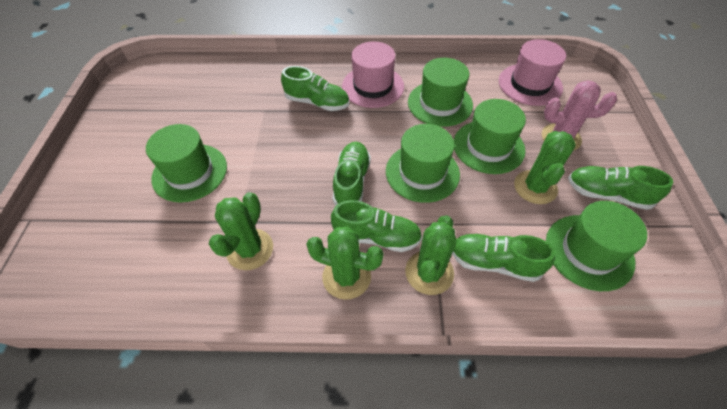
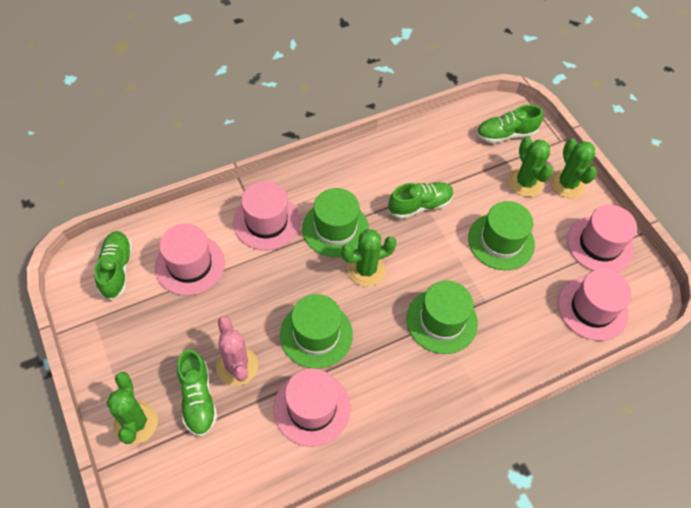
green hat: 5 -> 4
green shoe: 5 -> 4
pink hat: 2 -> 5

